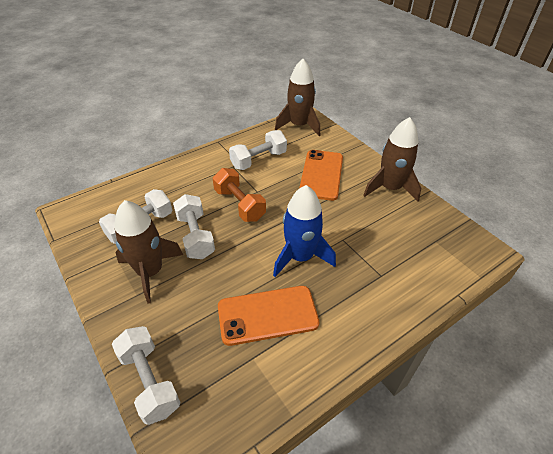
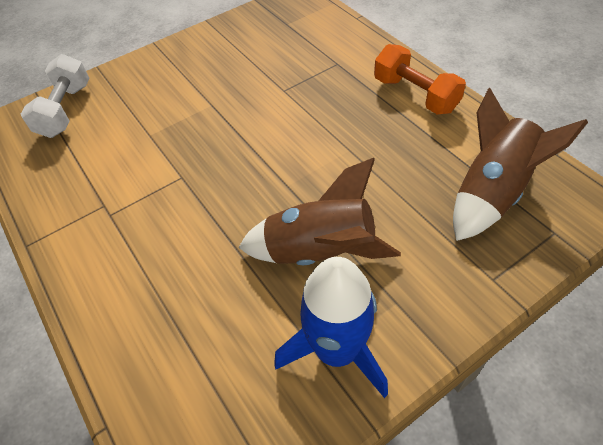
brown rocket: 3 -> 2
orange phone: 2 -> 0
white dumbbell: 4 -> 1

